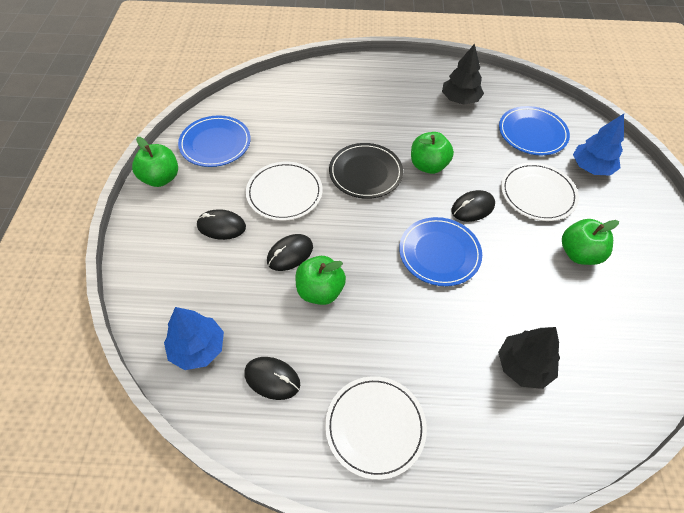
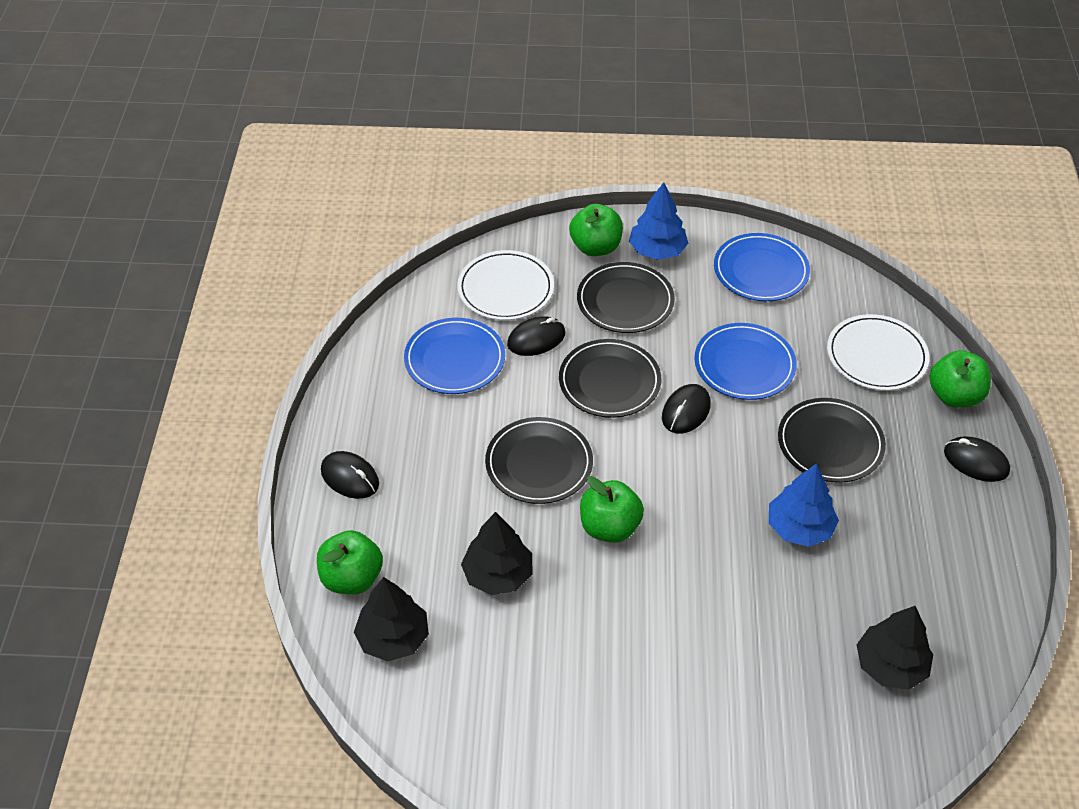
black plate: 1 -> 4
black tree: 2 -> 3
white plate: 3 -> 2

